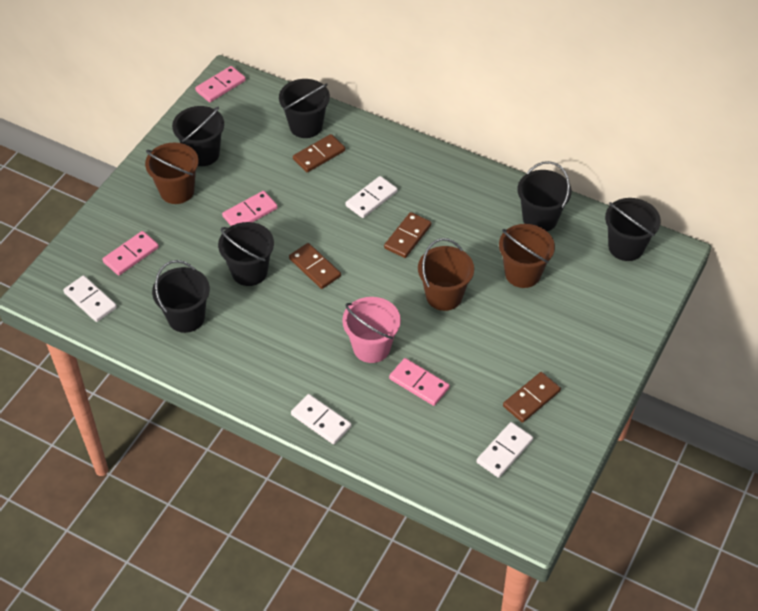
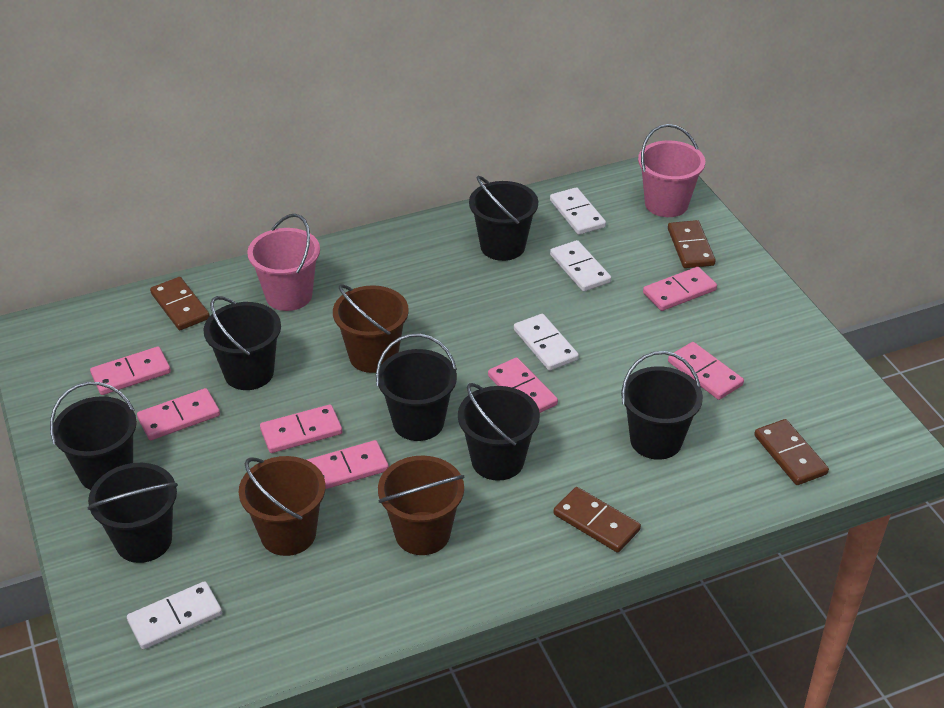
black bucket: 6 -> 7
pink bucket: 1 -> 2
pink domino: 4 -> 7

